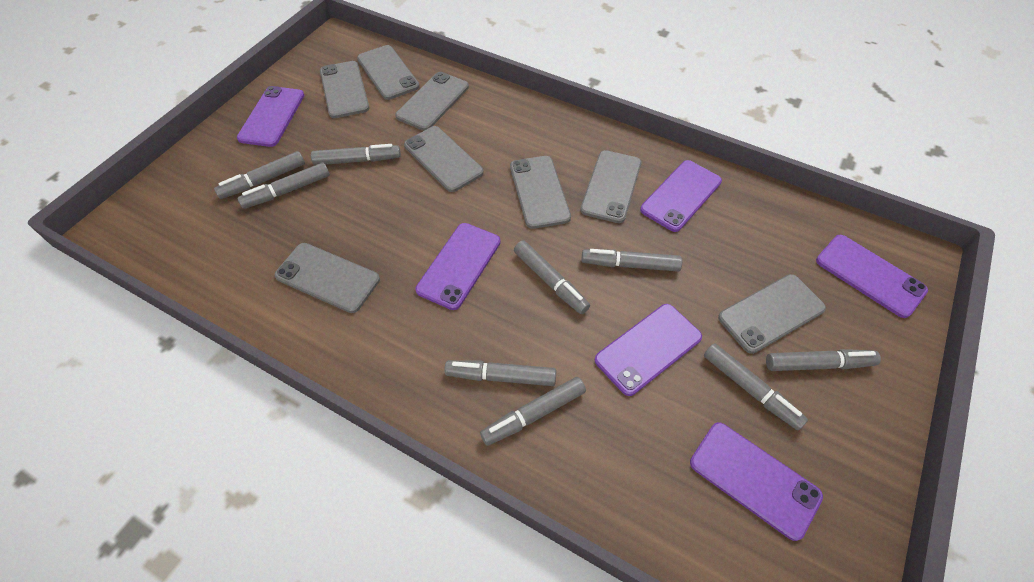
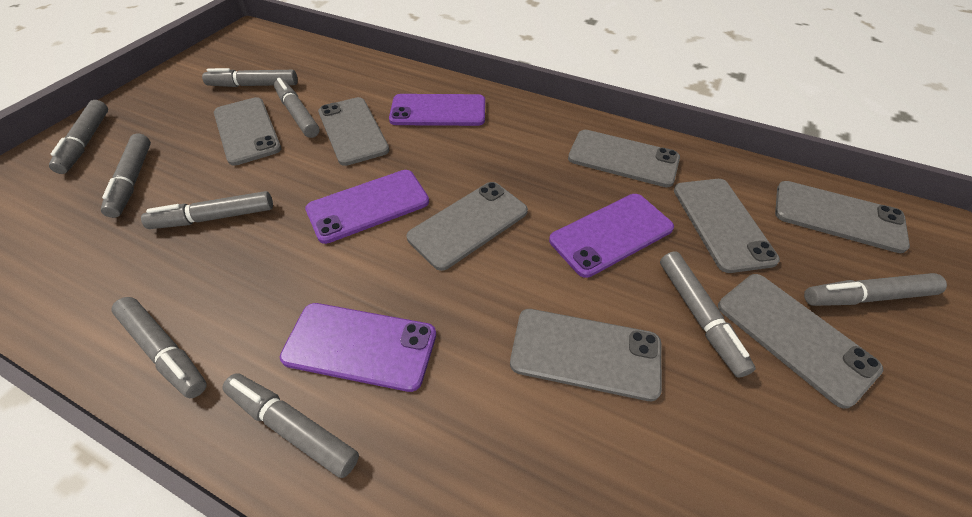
purple phone: 6 -> 4

